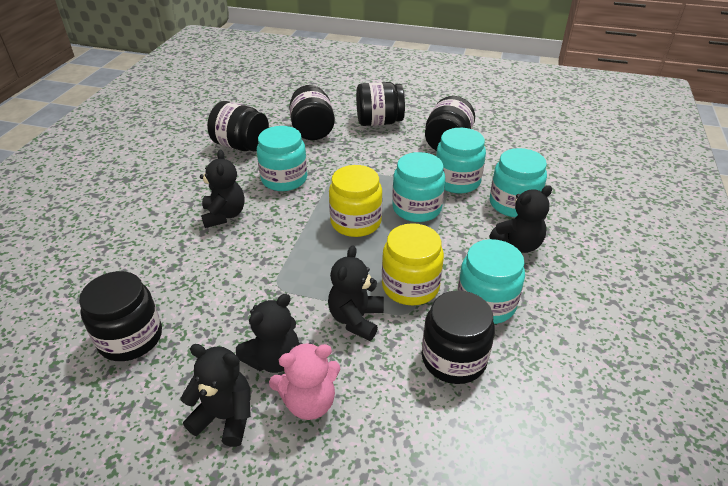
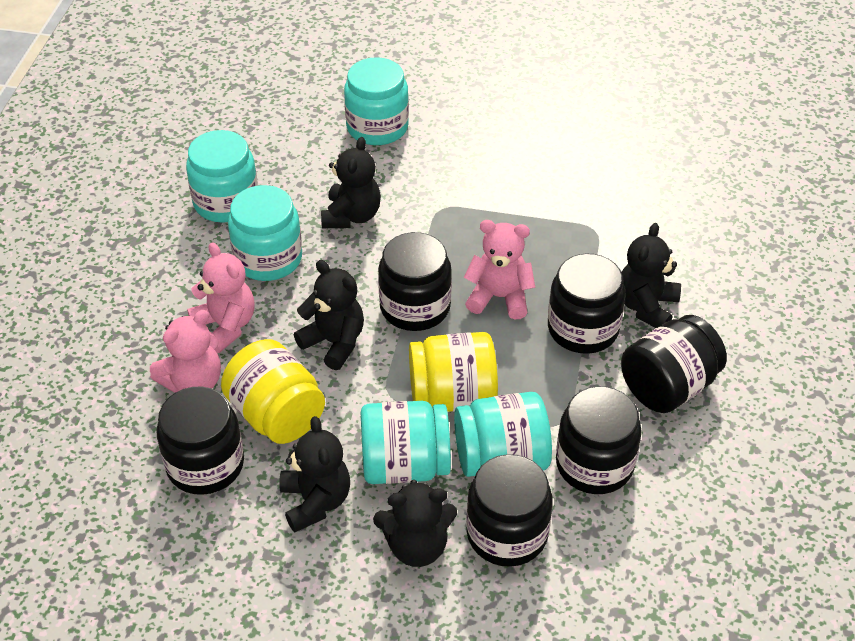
pink teddy bear: 1 -> 3

